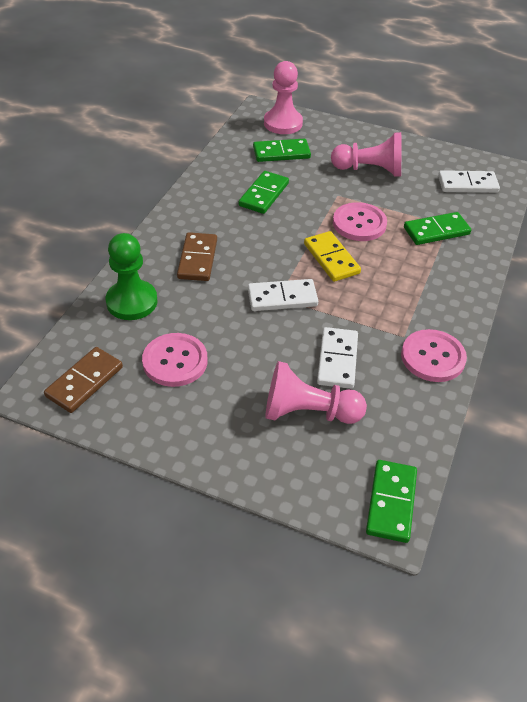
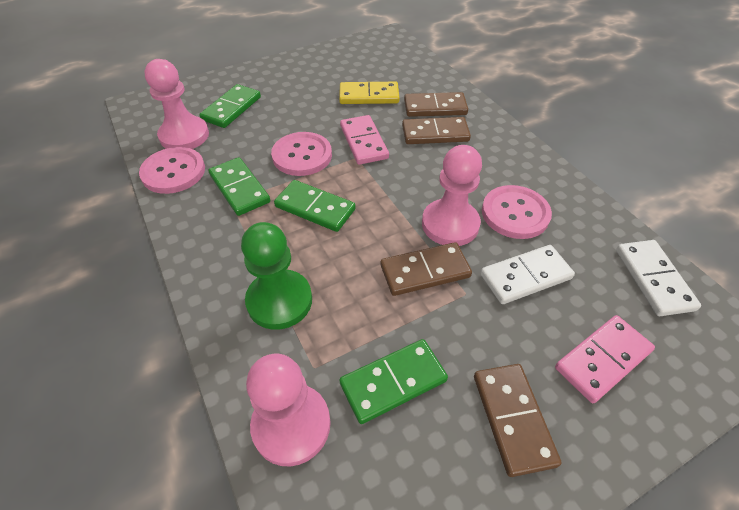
brown domino: 2 -> 4
pink domino: 0 -> 2
white domino: 3 -> 2

